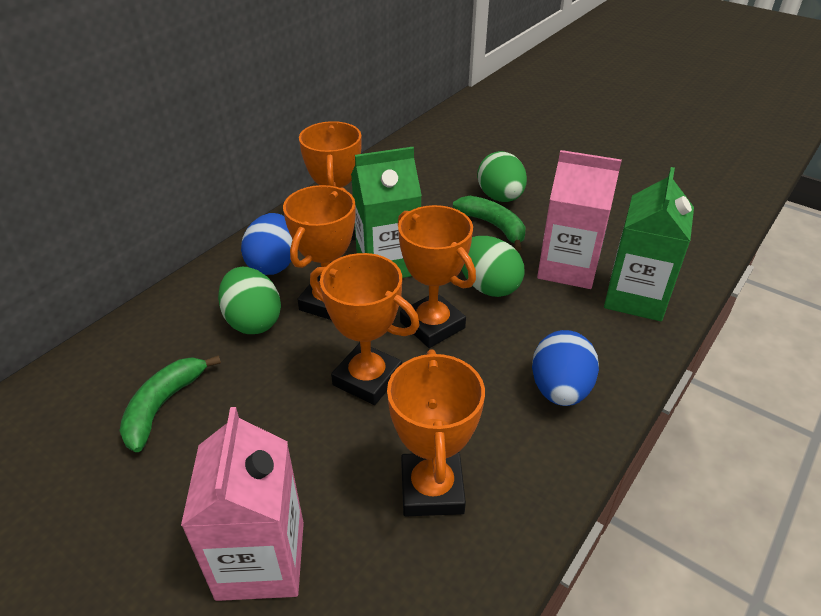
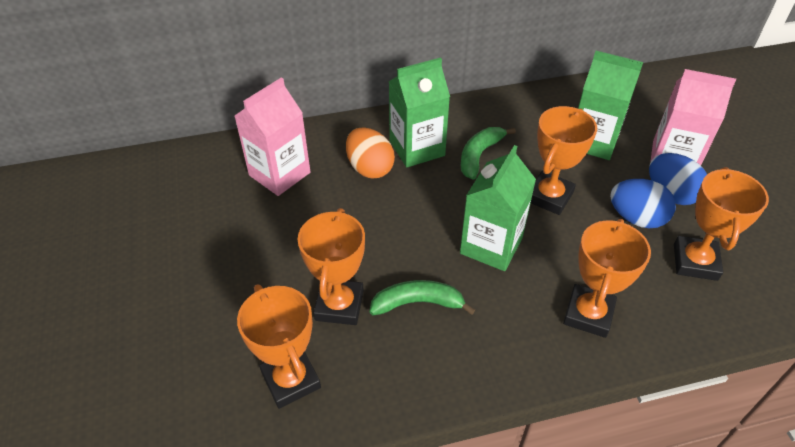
green carton: 2 -> 3
green egg: 3 -> 0
orange egg: 0 -> 1

